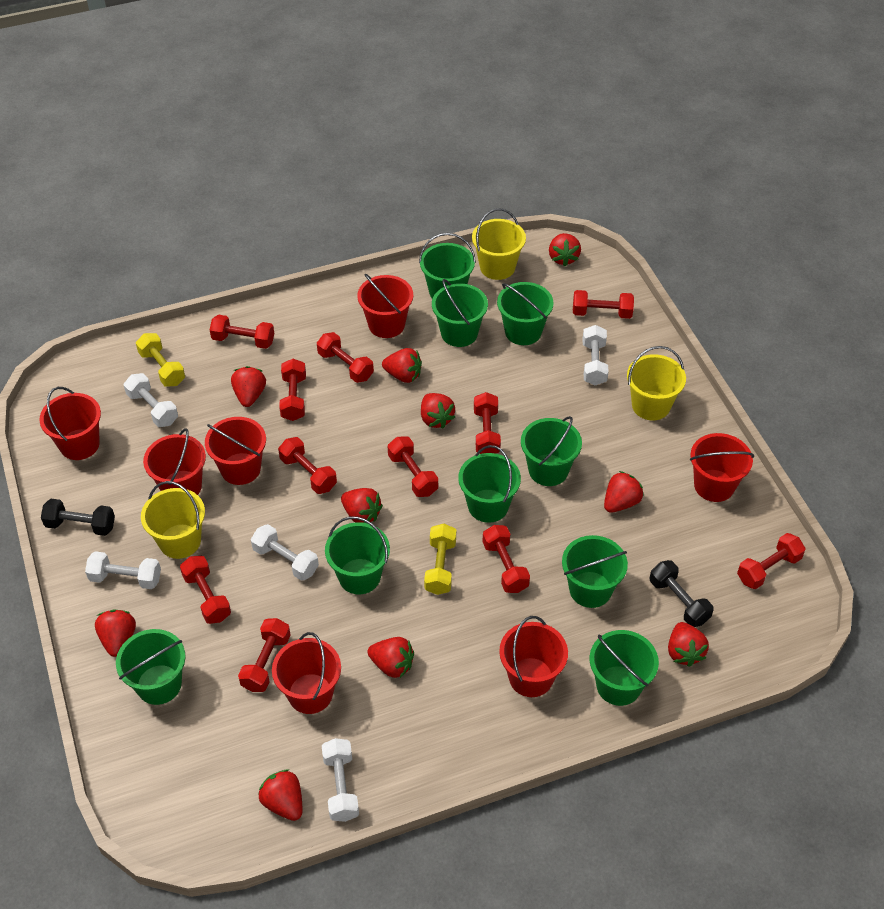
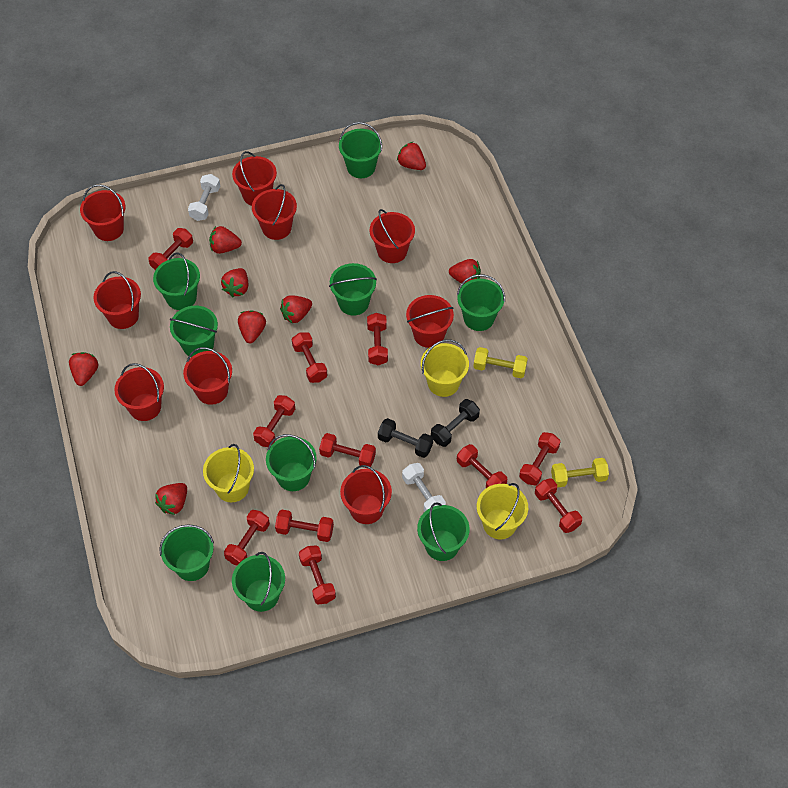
red bucket: 7 -> 9
red strawberry: 10 -> 8
white dumbbell: 5 -> 2

